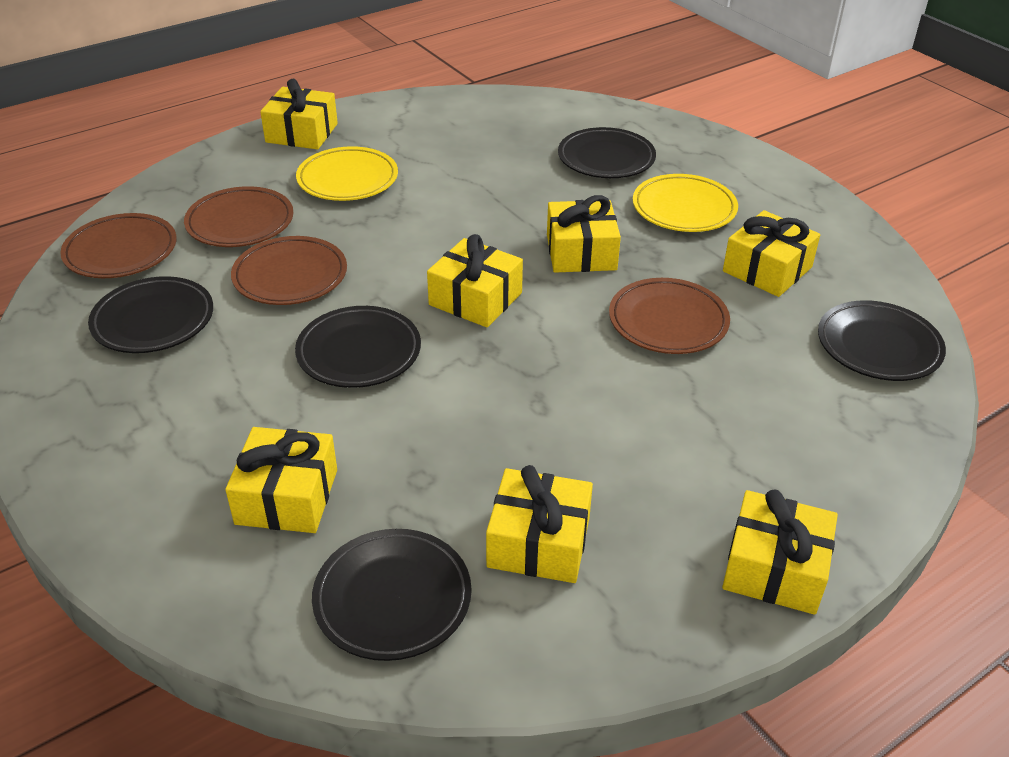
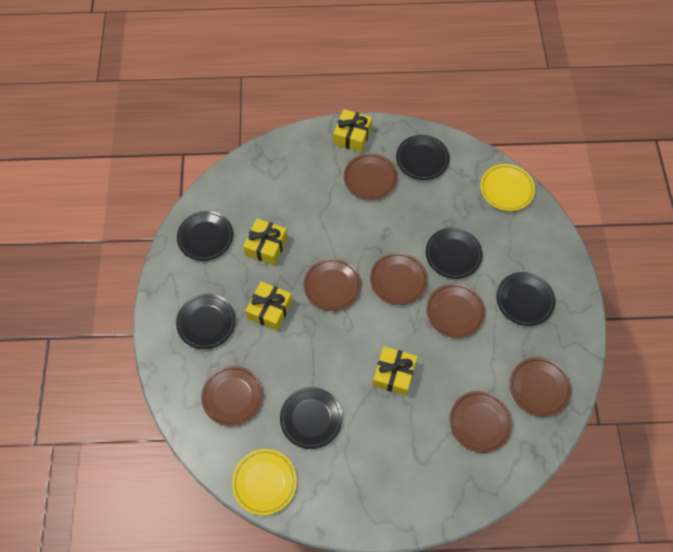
black plate: 5 -> 6
brown plate: 4 -> 7
yellow gift: 7 -> 4

